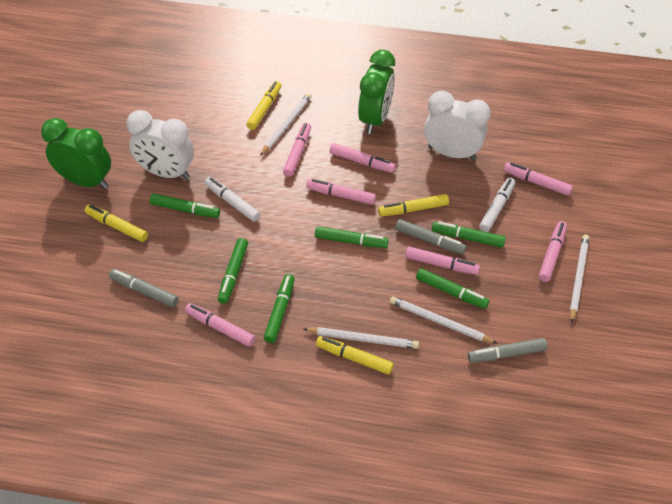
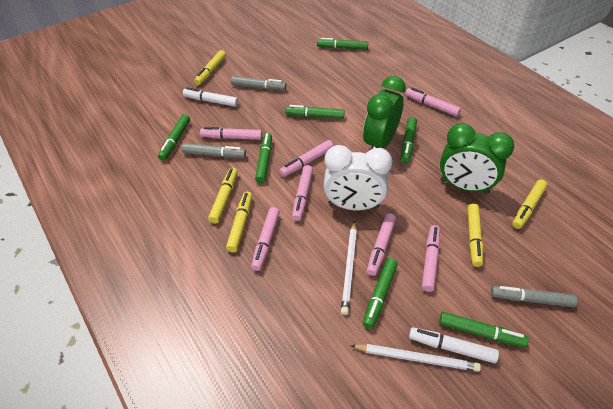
green marker: 6 -> 7
white clock: 2 -> 1
white pencil: 4 -> 2
yellow marker: 4 -> 5

